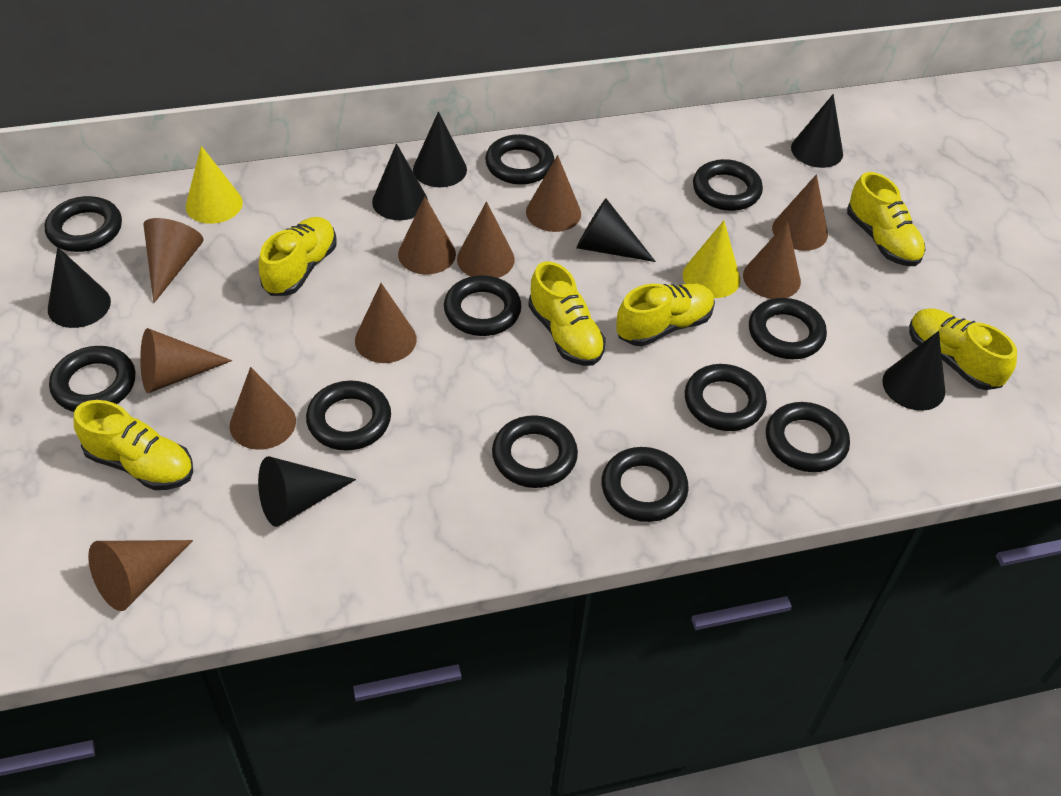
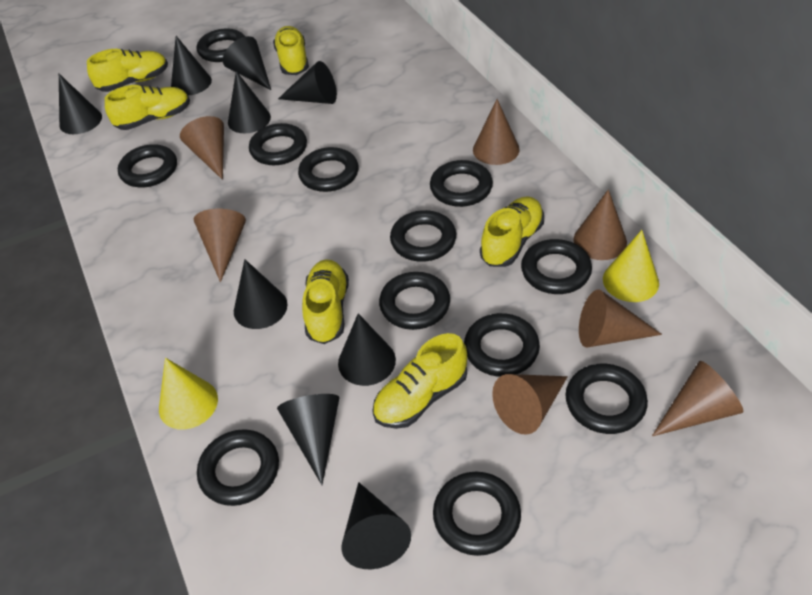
black cone: 7 -> 9
black ring: 11 -> 12
brown cone: 10 -> 7

